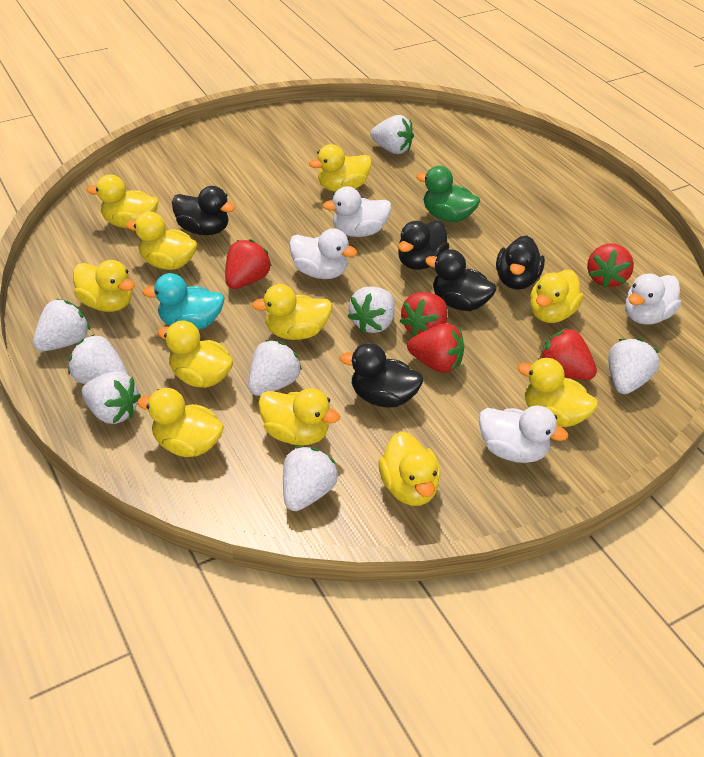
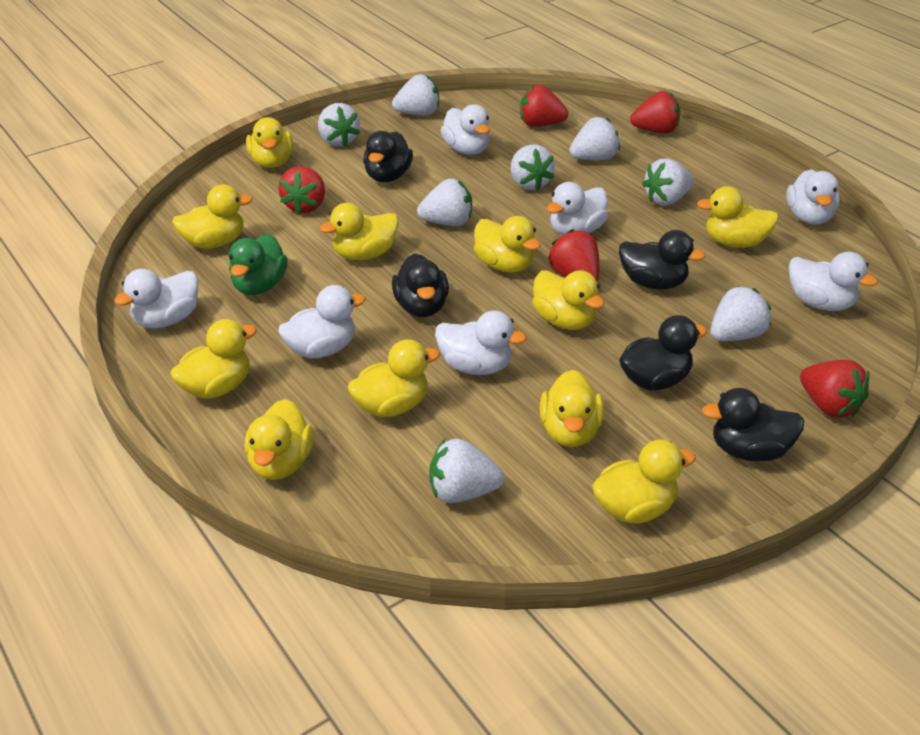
turquoise duck: 1 -> 0
white duck: 4 -> 7

